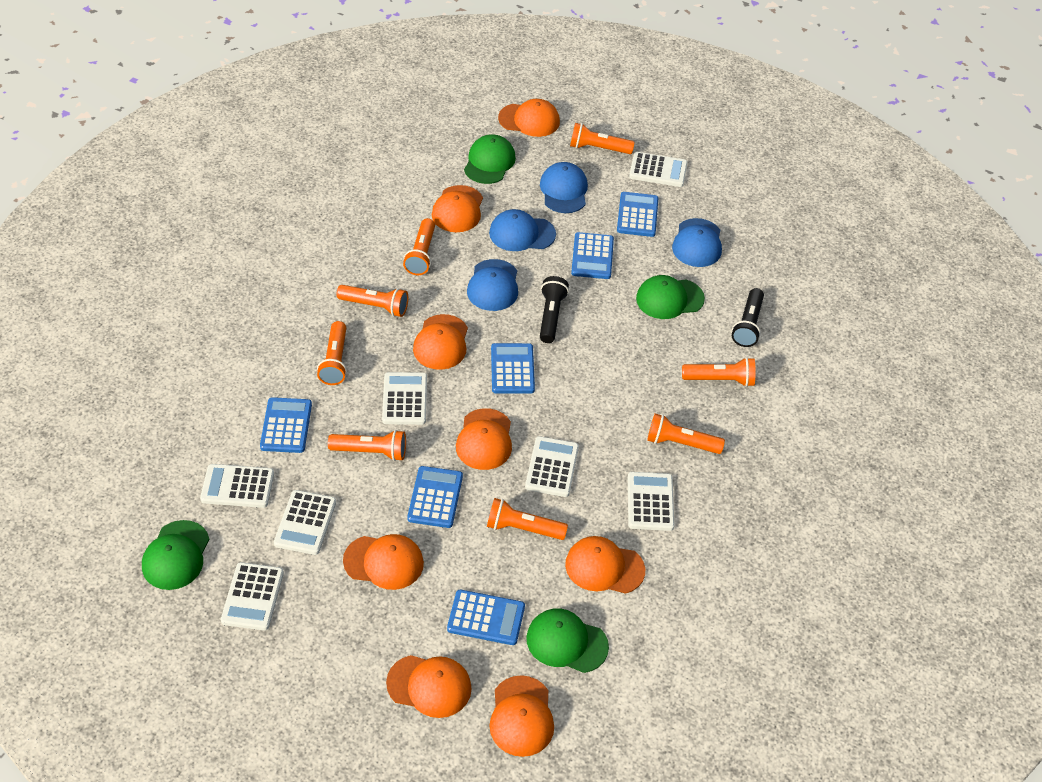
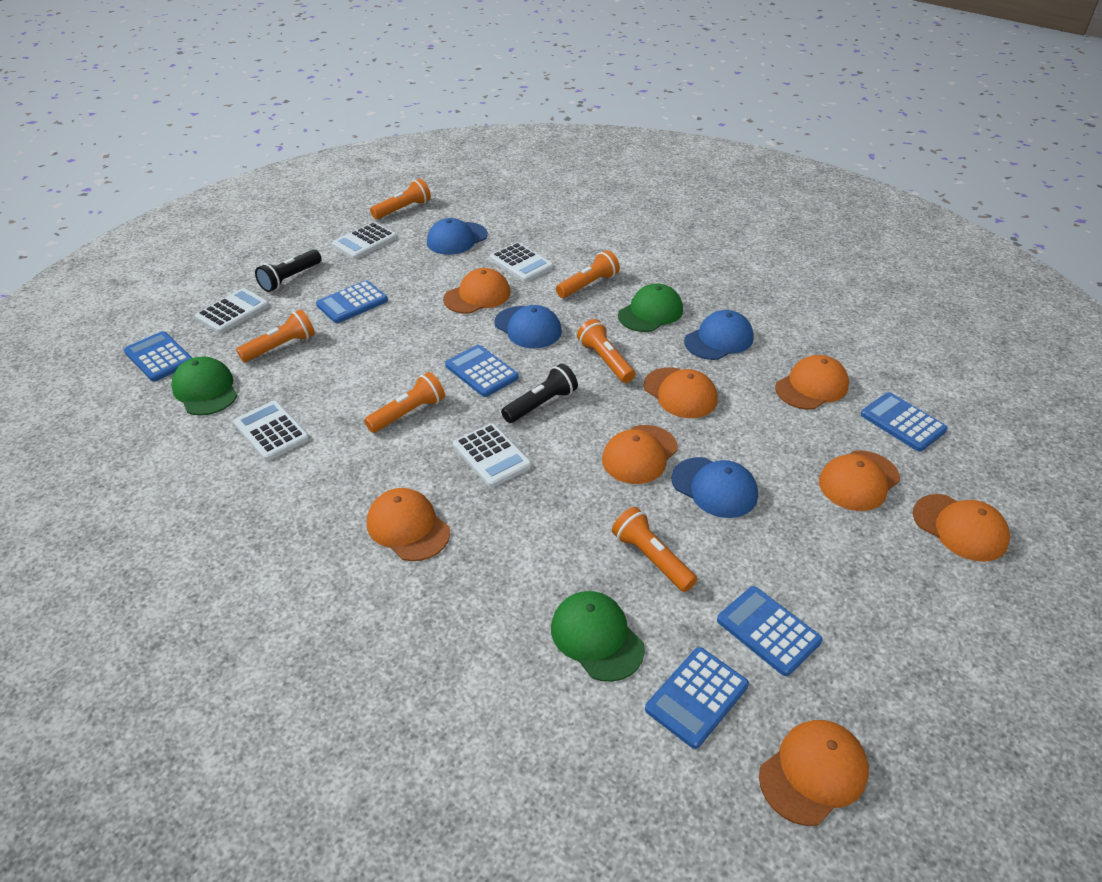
green cap: 4 -> 3
orange flashlight: 8 -> 6
white calculator: 7 -> 5

